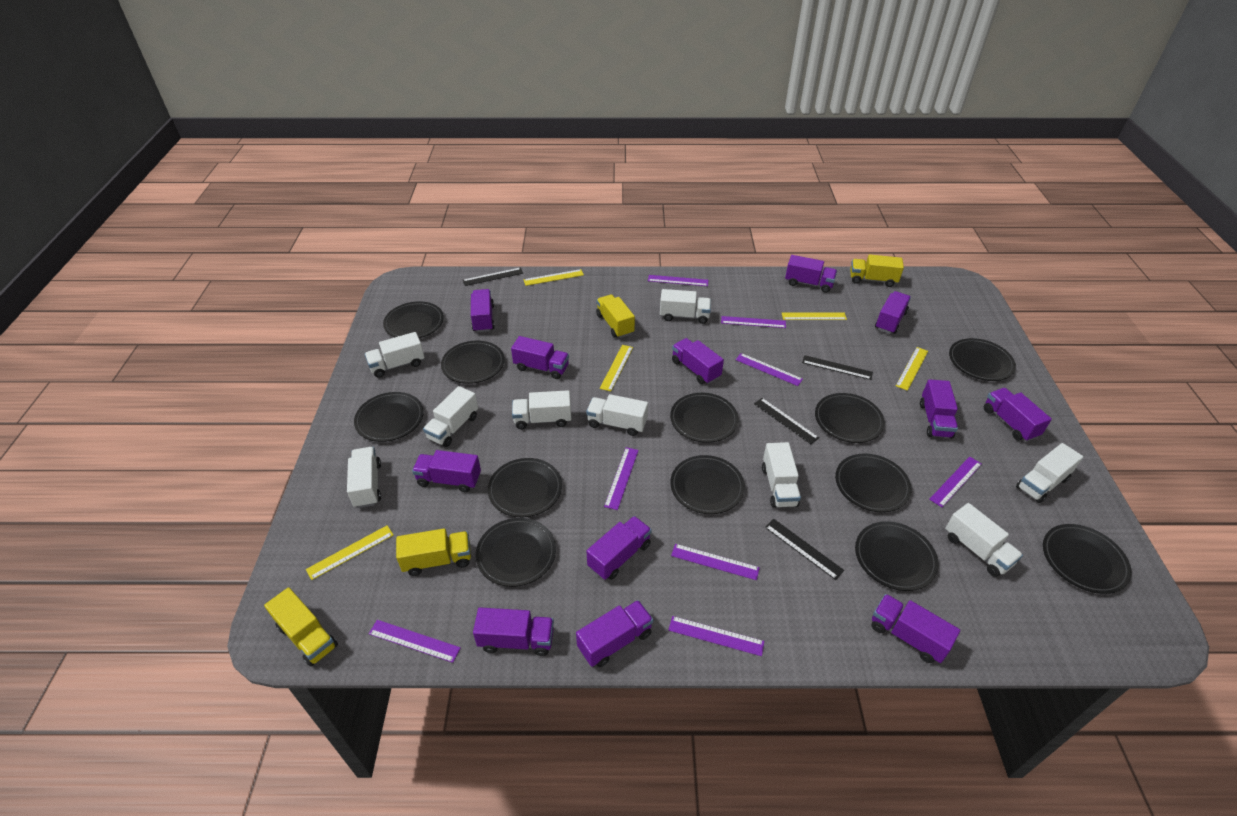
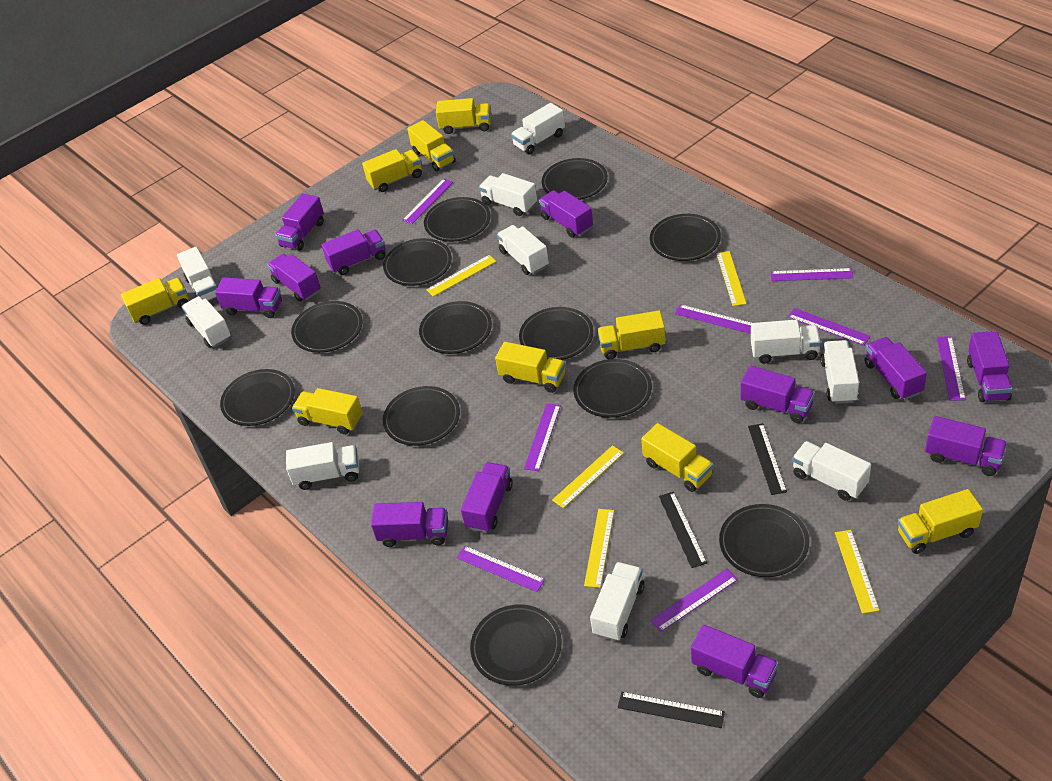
black ruler: 4 -> 3
white truck: 9 -> 10
yellow truck: 4 -> 9

